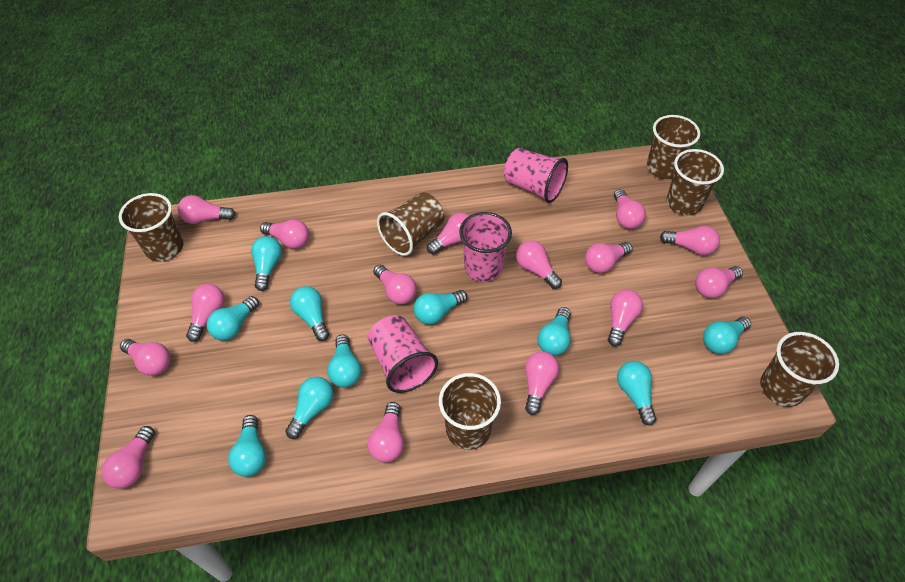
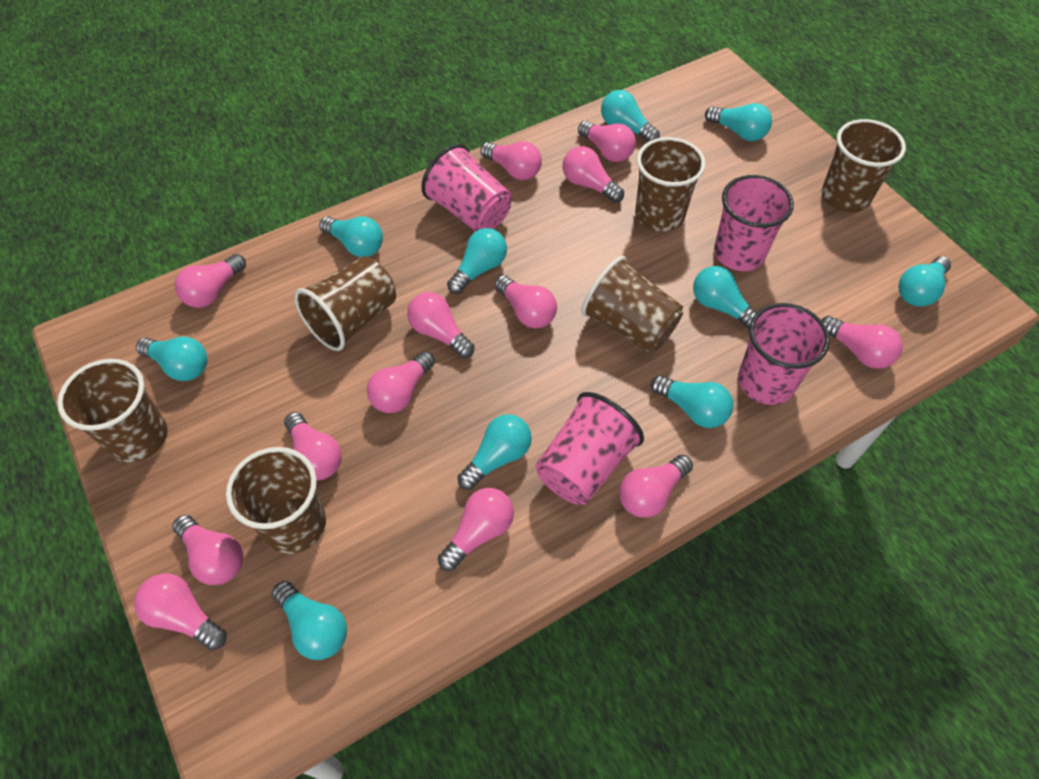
pink cup: 3 -> 4
pink light bulb: 15 -> 13

